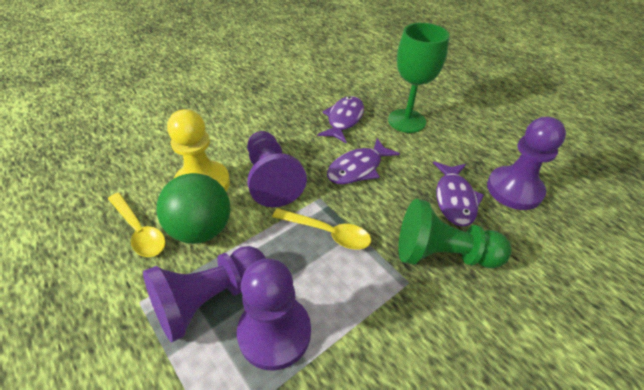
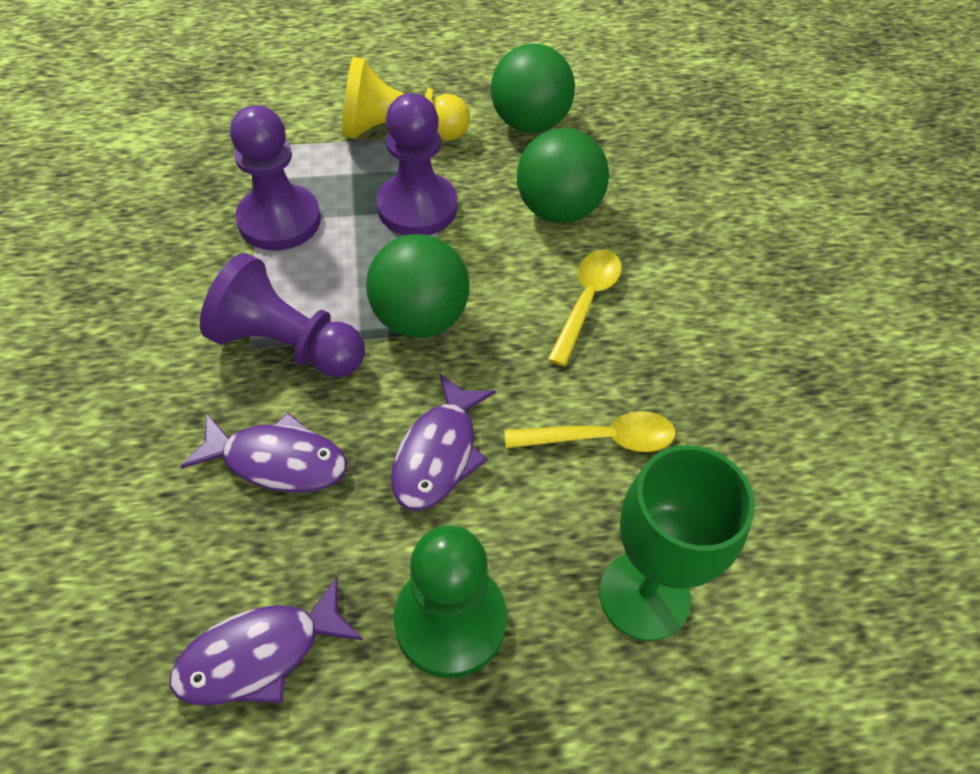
green ball: 1 -> 3
purple pawn: 4 -> 3

